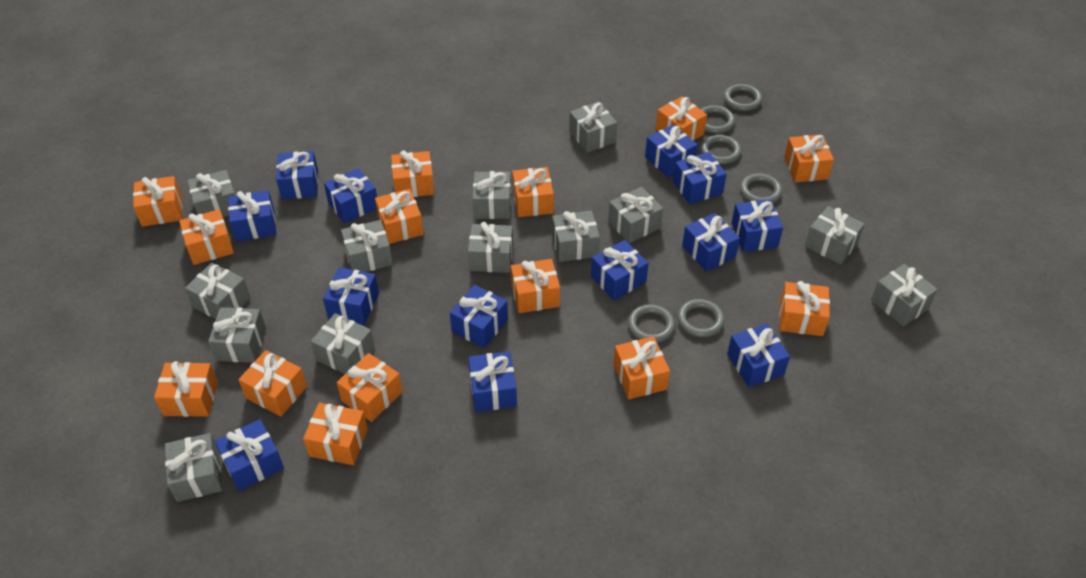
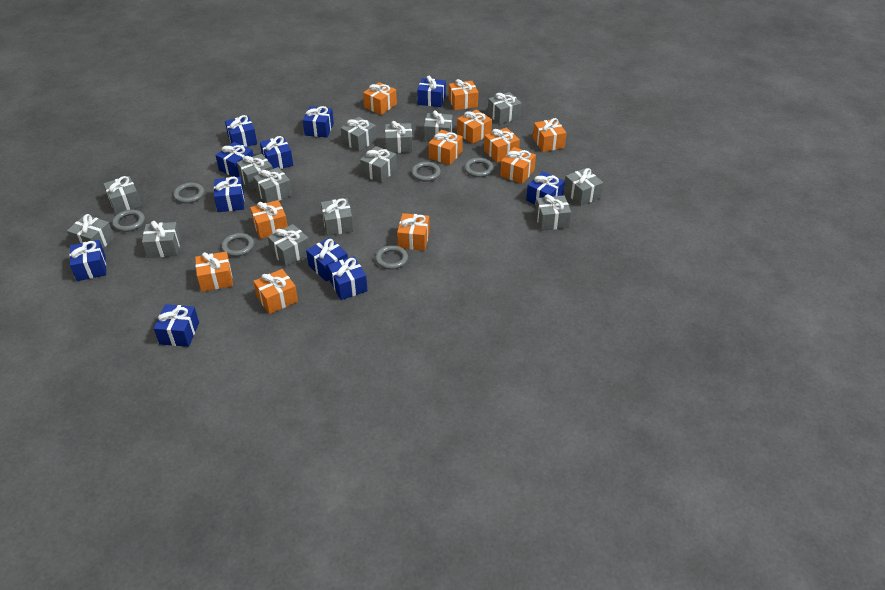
blue gift: 13 -> 11
grey gift: 13 -> 14
orange gift: 14 -> 11

